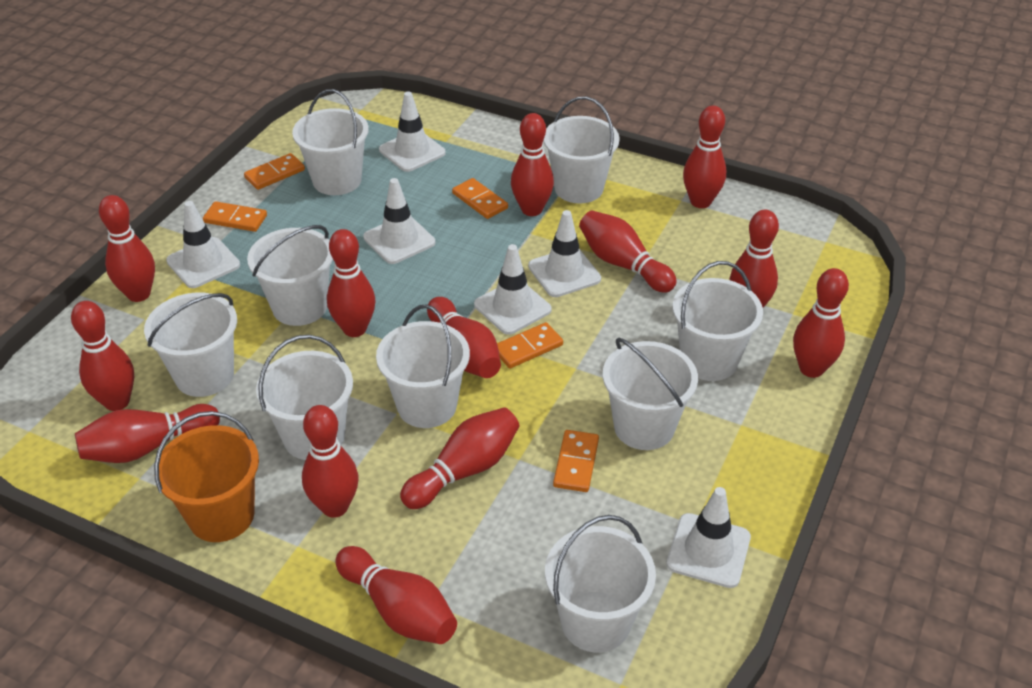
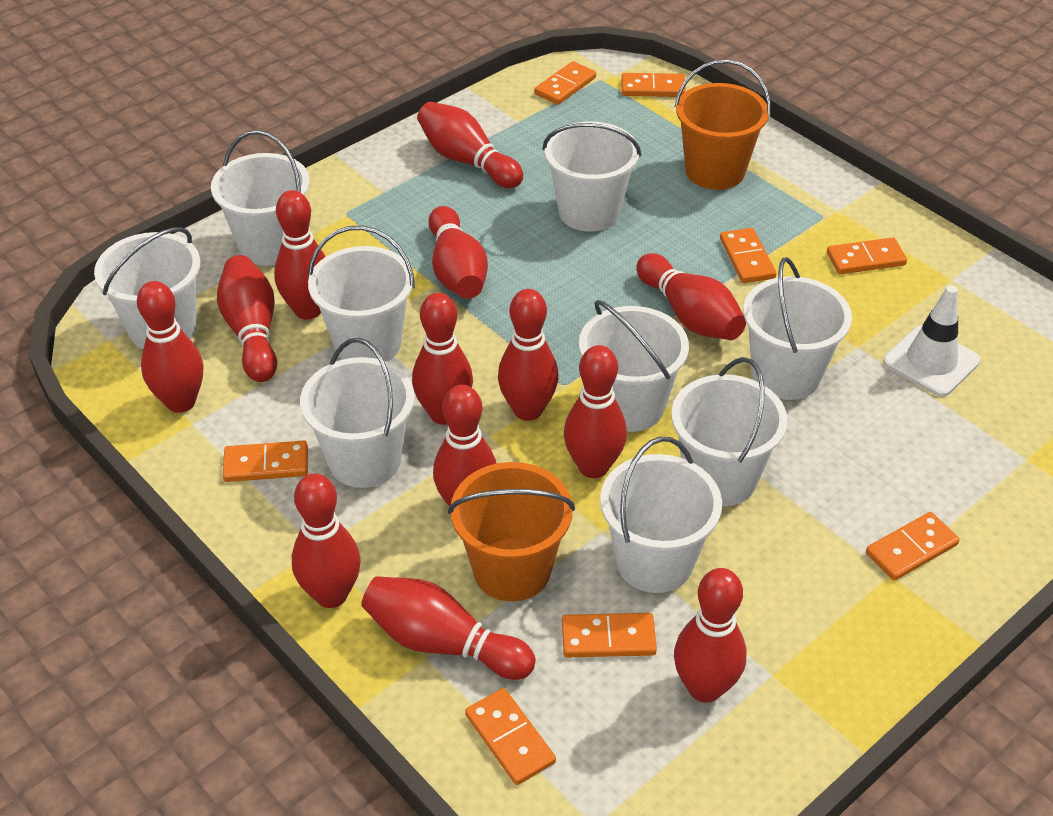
orange bucket: 1 -> 2
orange domino: 5 -> 8
white traffic cone: 6 -> 1

